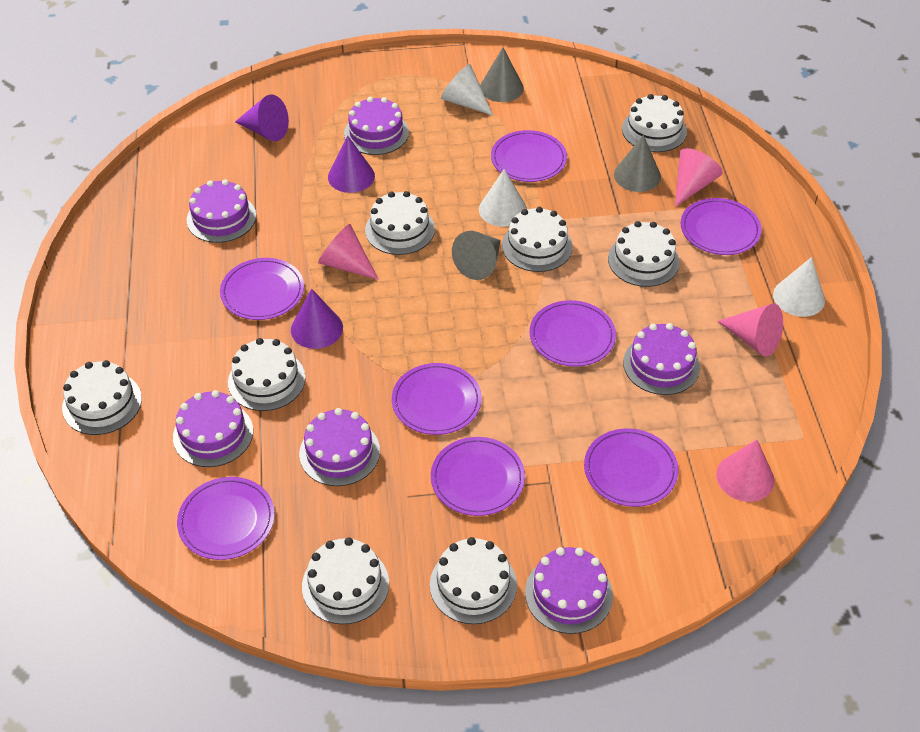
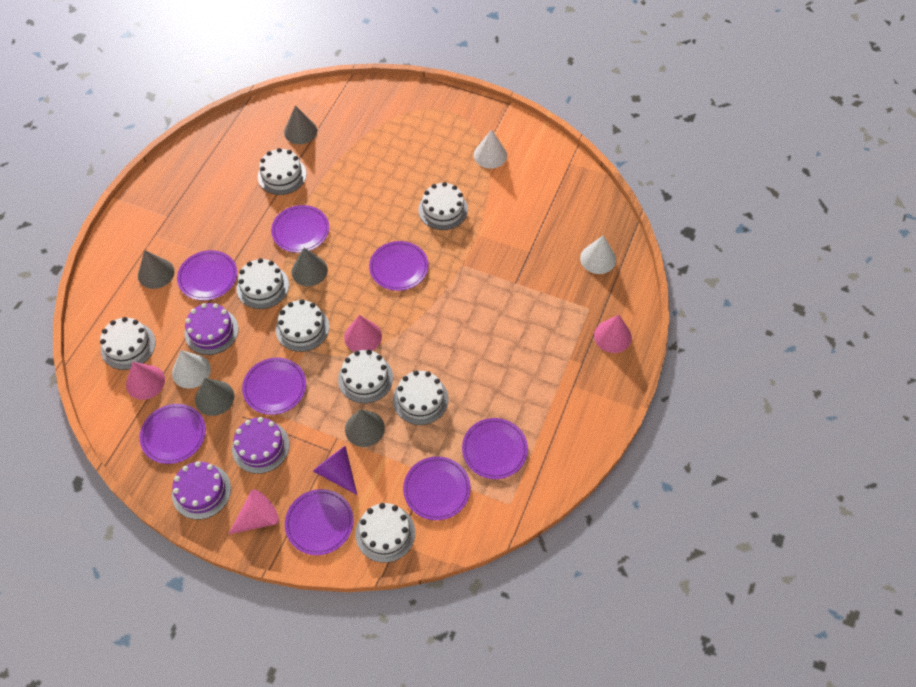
grey cone: 3 -> 5
purple cake: 6 -> 3
purple cone: 3 -> 1

